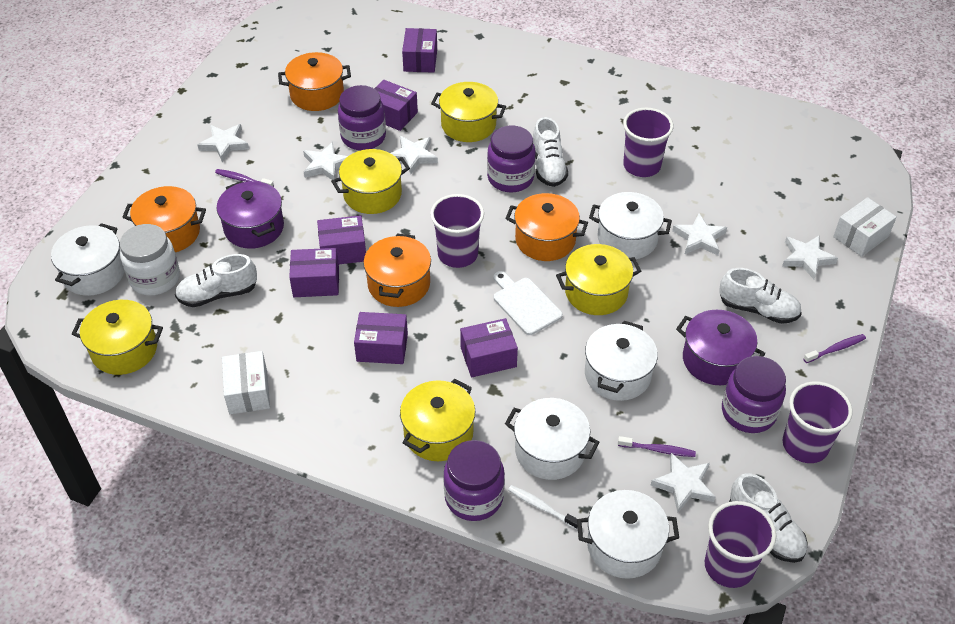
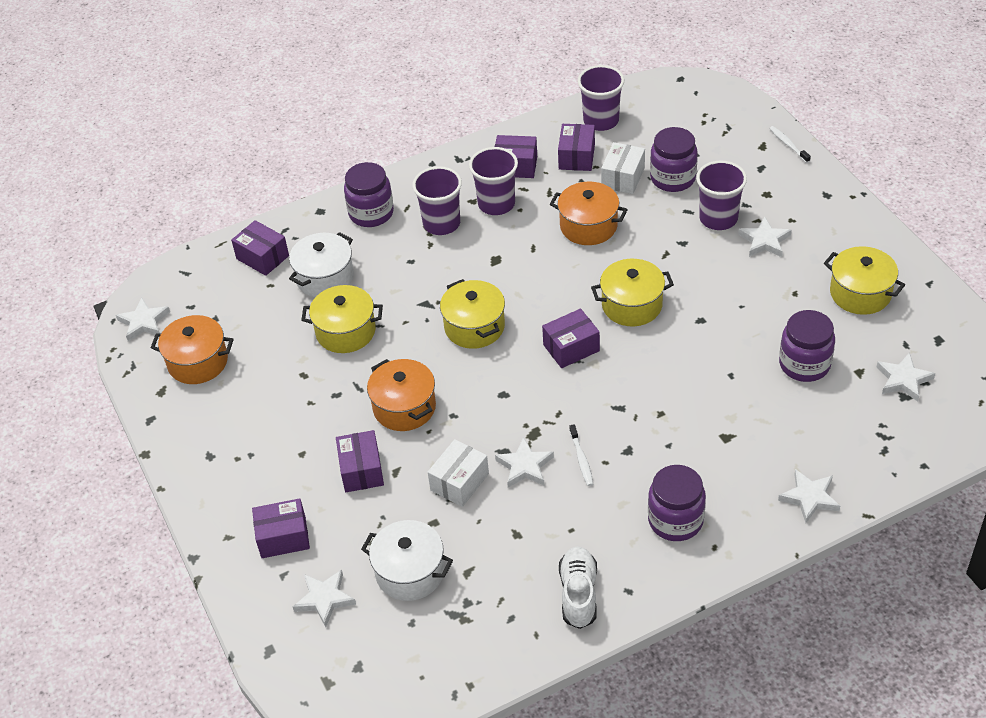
orange pot: 4 -> 3
purple pot: 2 -> 0
purple toothbrush: 3 -> 0
white cutting board: 1 -> 0
white jar: 1 -> 0
white pot: 5 -> 2
white shoe: 4 -> 1
white toothbrush: 1 -> 2
yellow pot: 5 -> 4

